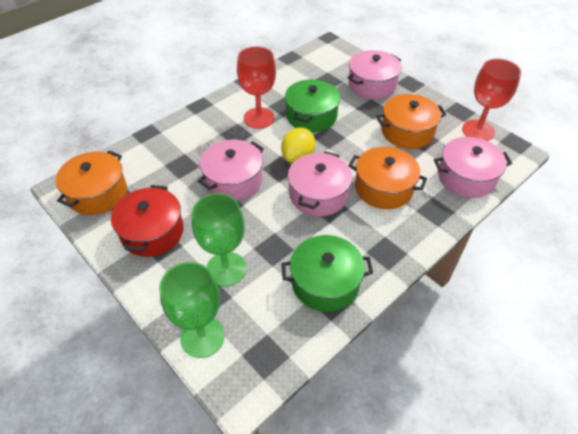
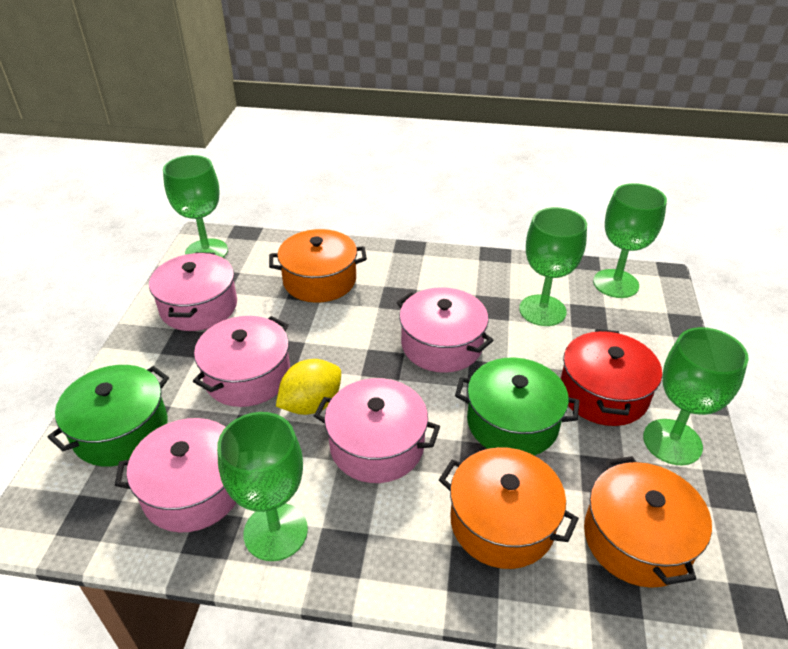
green goblet: 2 -> 5
pink pot: 4 -> 5
red goblet: 2 -> 0

